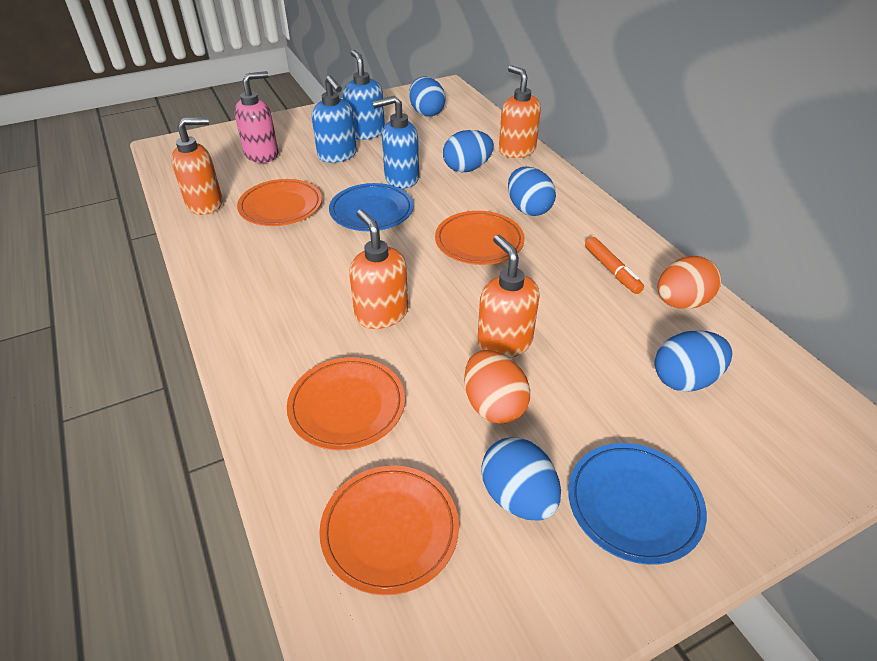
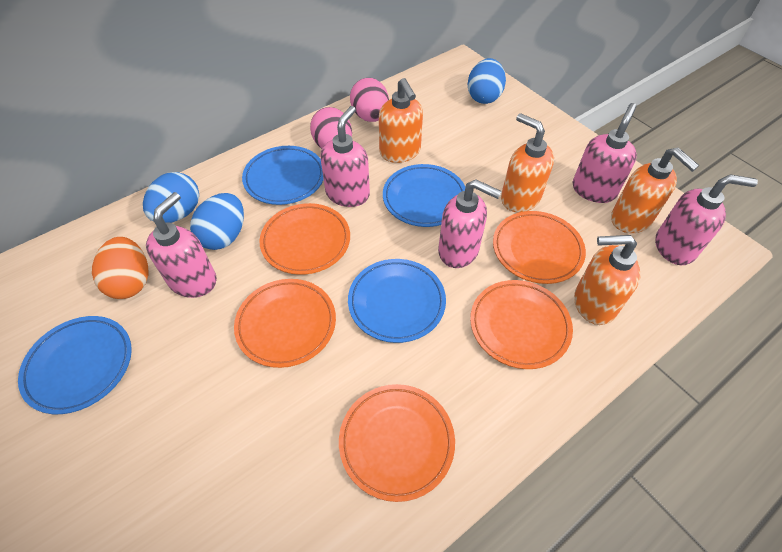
blue egg: 5 -> 3
blue plate: 2 -> 4
blue soap dispenser: 3 -> 0
orange egg: 2 -> 1
orange marker: 1 -> 0
orange plate: 4 -> 5
pink egg: 0 -> 2
pink soap dispenser: 1 -> 5

